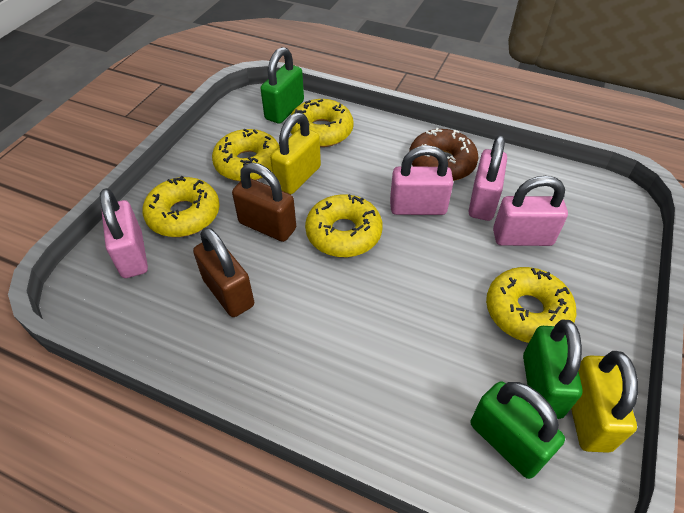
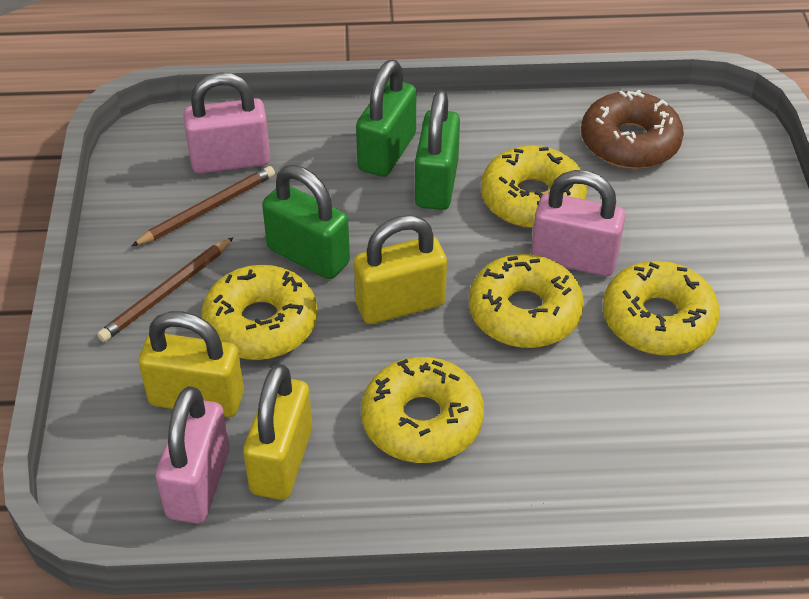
brown padlock: 2 -> 0
brown pencil: 0 -> 2
pink padlock: 4 -> 3
yellow padlock: 2 -> 3

